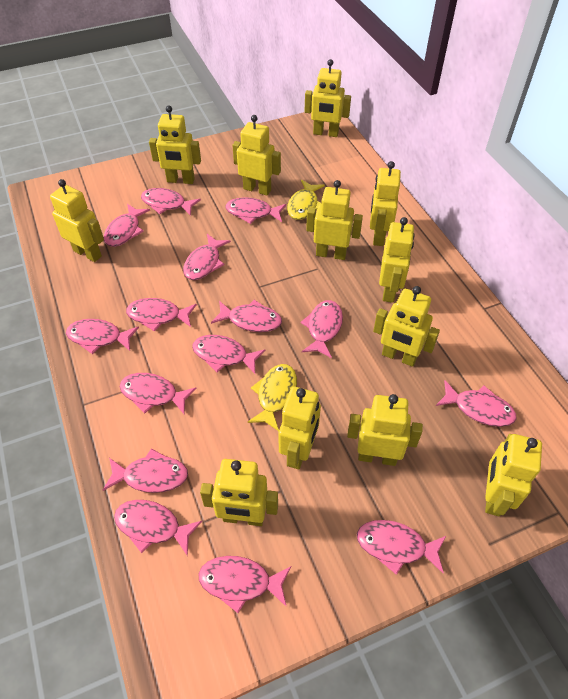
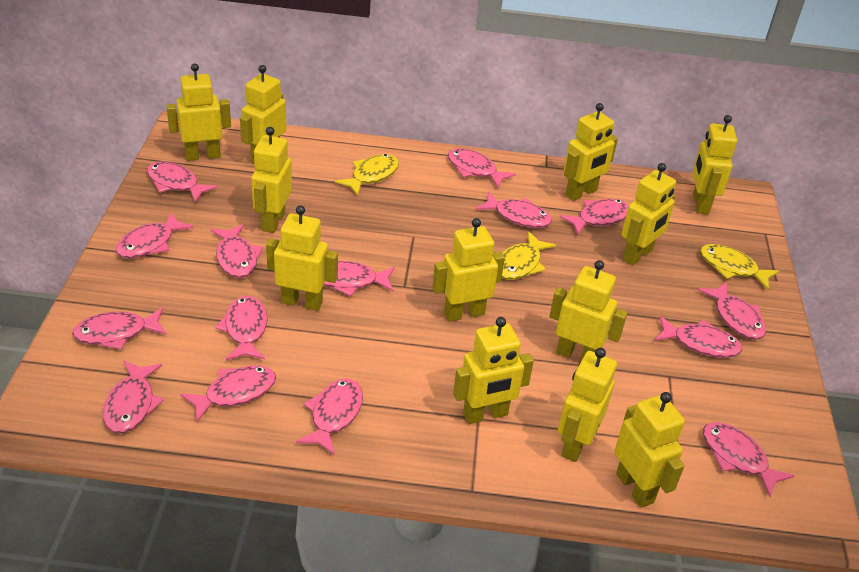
yellow fish: 2 -> 3

